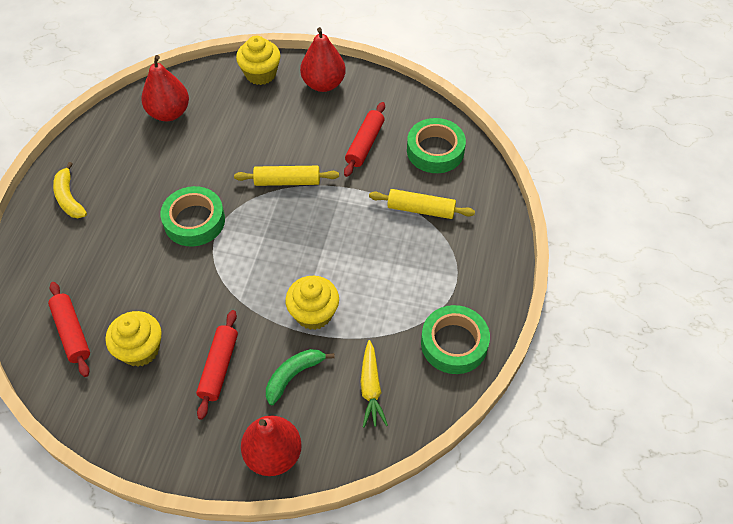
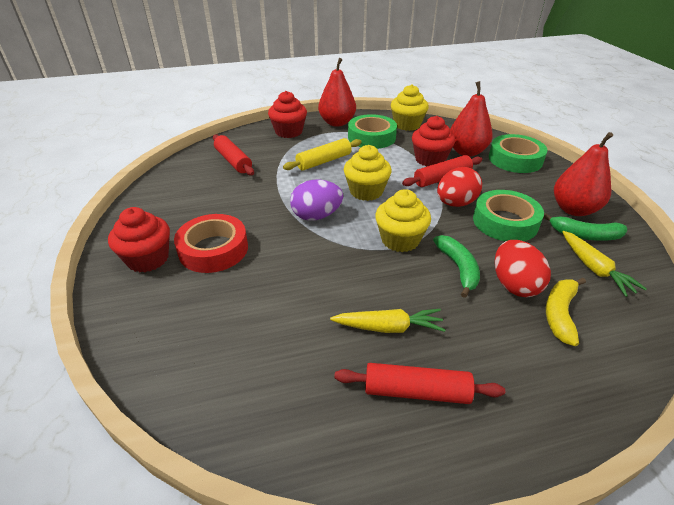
green banana: 1 -> 2
purple egg: 0 -> 1
red cupcake: 0 -> 3
red egg: 0 -> 2
red tape: 0 -> 1
yellow carrot: 1 -> 2
yellow rolling pin: 2 -> 1

